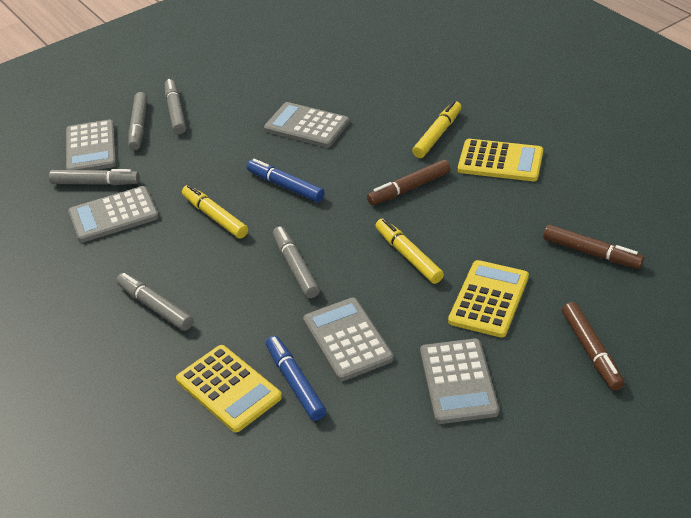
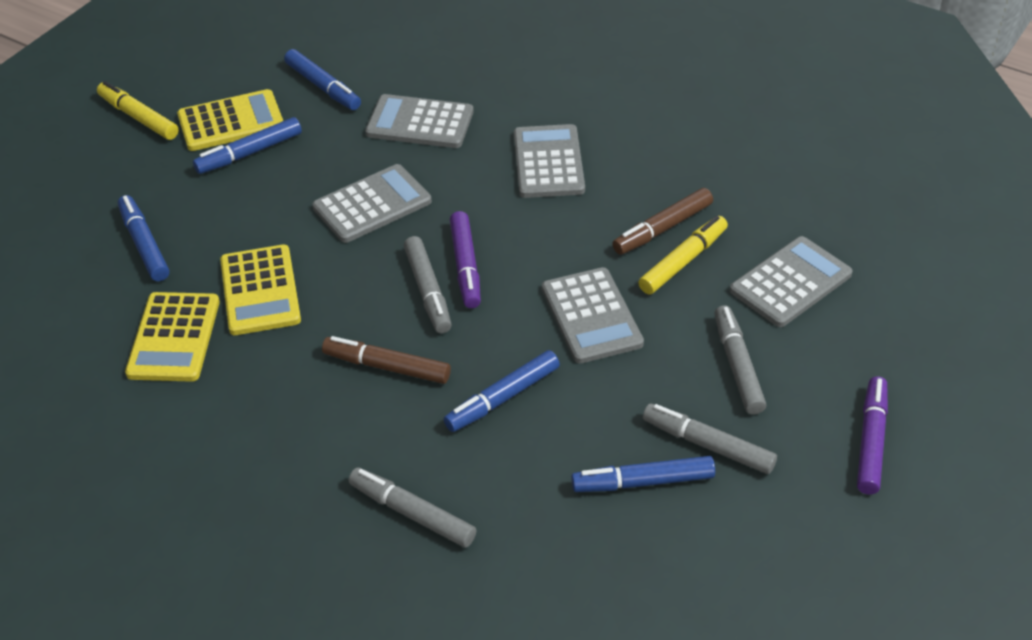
blue marker: 2 -> 5
brown marker: 3 -> 2
grey marker: 5 -> 4
purple marker: 0 -> 2
yellow marker: 3 -> 2

